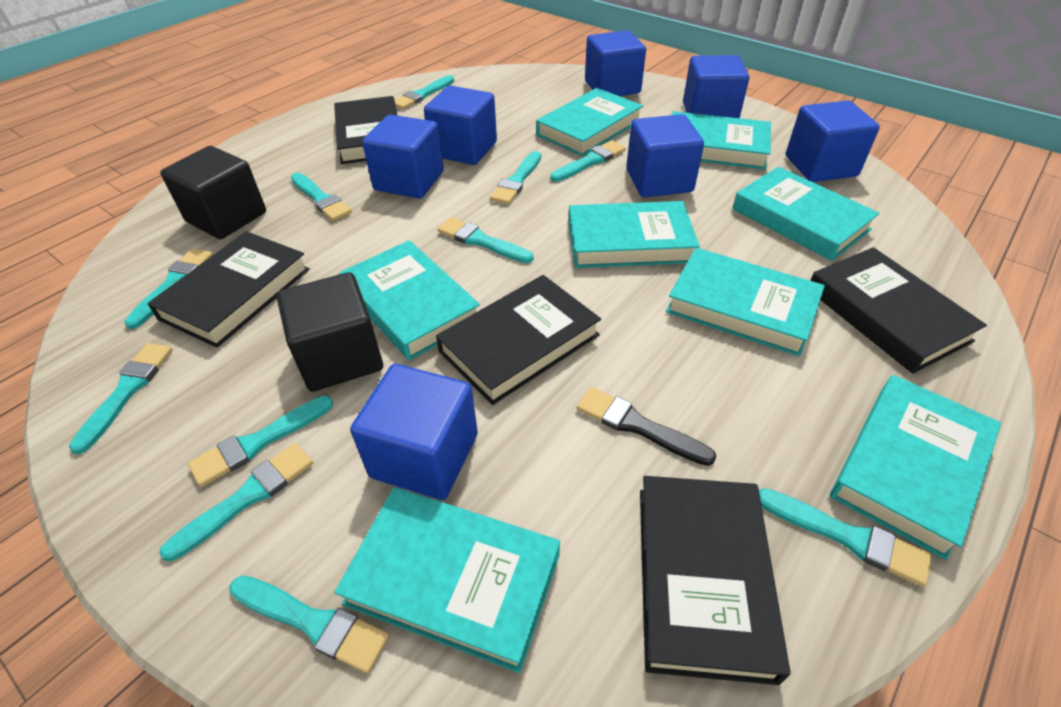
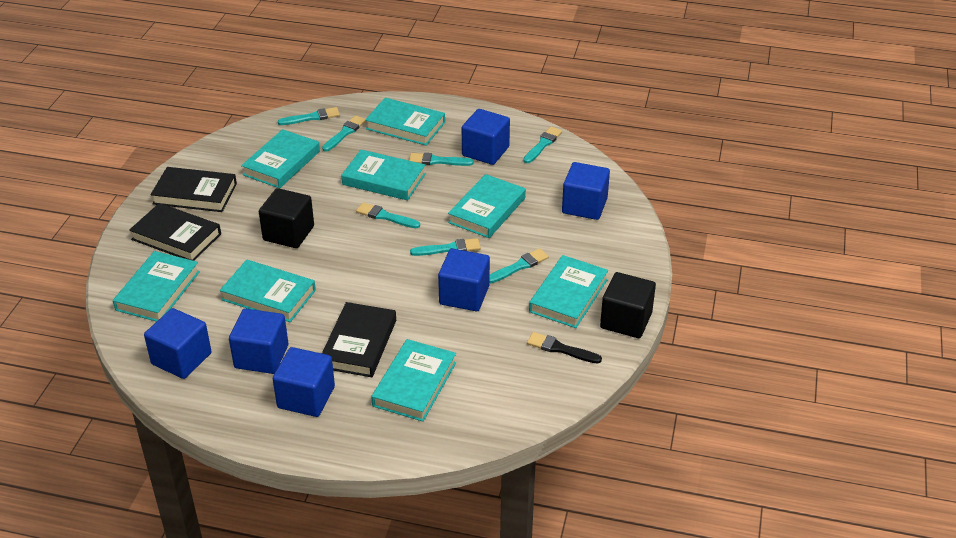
black book: 5 -> 3
blue cube: 7 -> 6
turquoise brush: 11 -> 7

